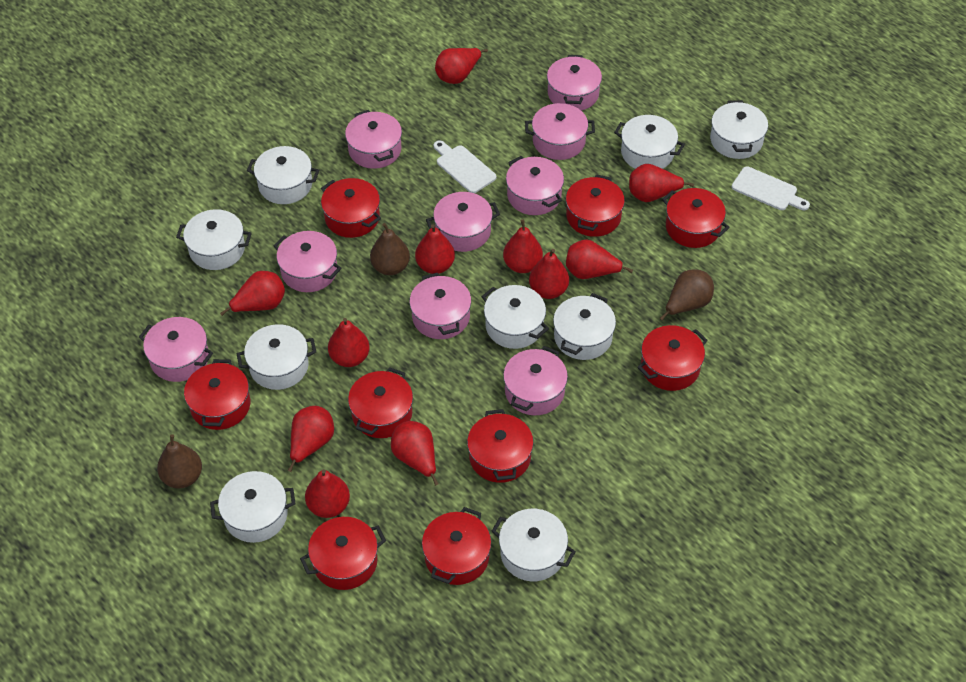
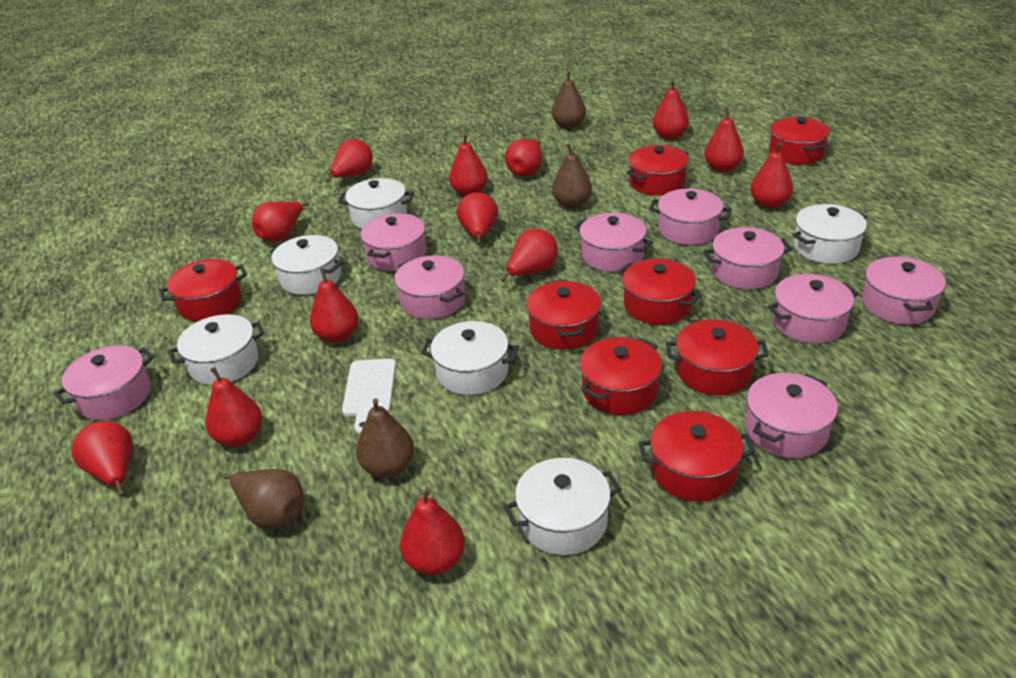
brown pear: 3 -> 4
red pear: 11 -> 13
red pot: 9 -> 8
white cutting board: 2 -> 1
white pot: 9 -> 6

